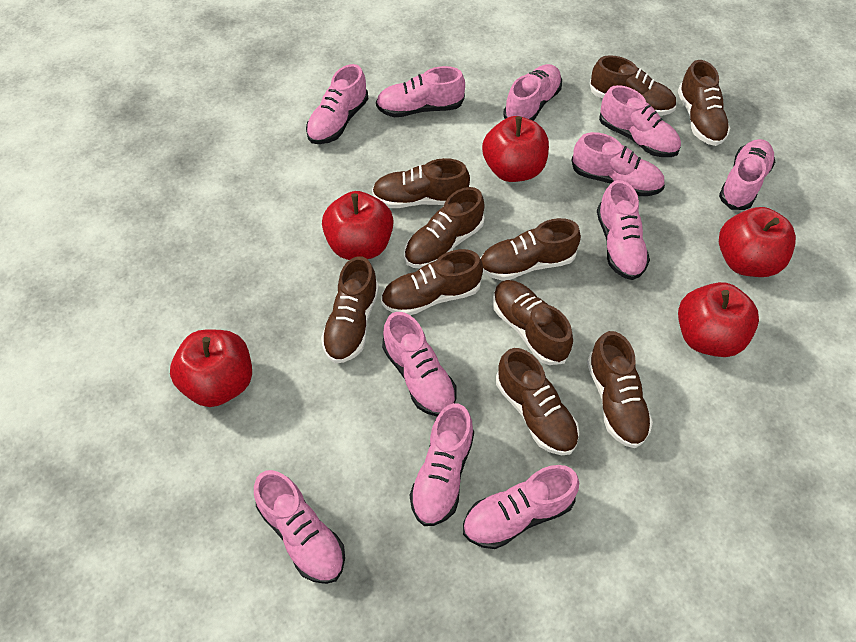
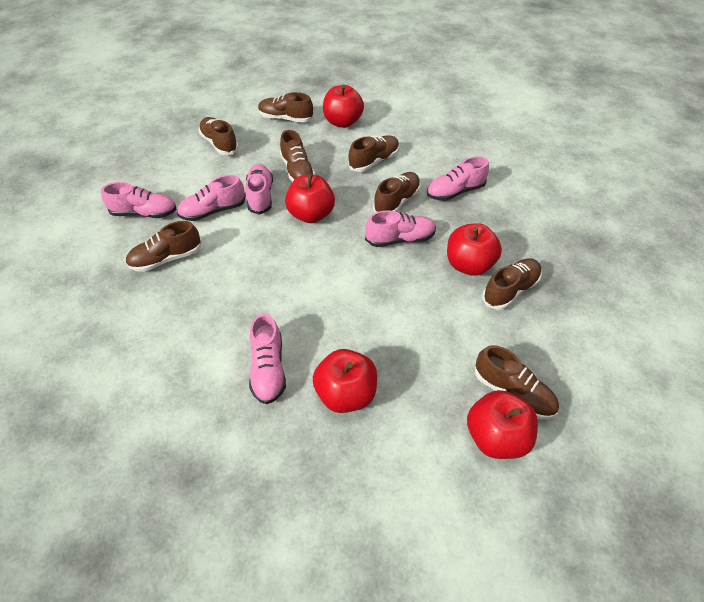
brown shoe: 10 -> 8
pink shoe: 11 -> 6

